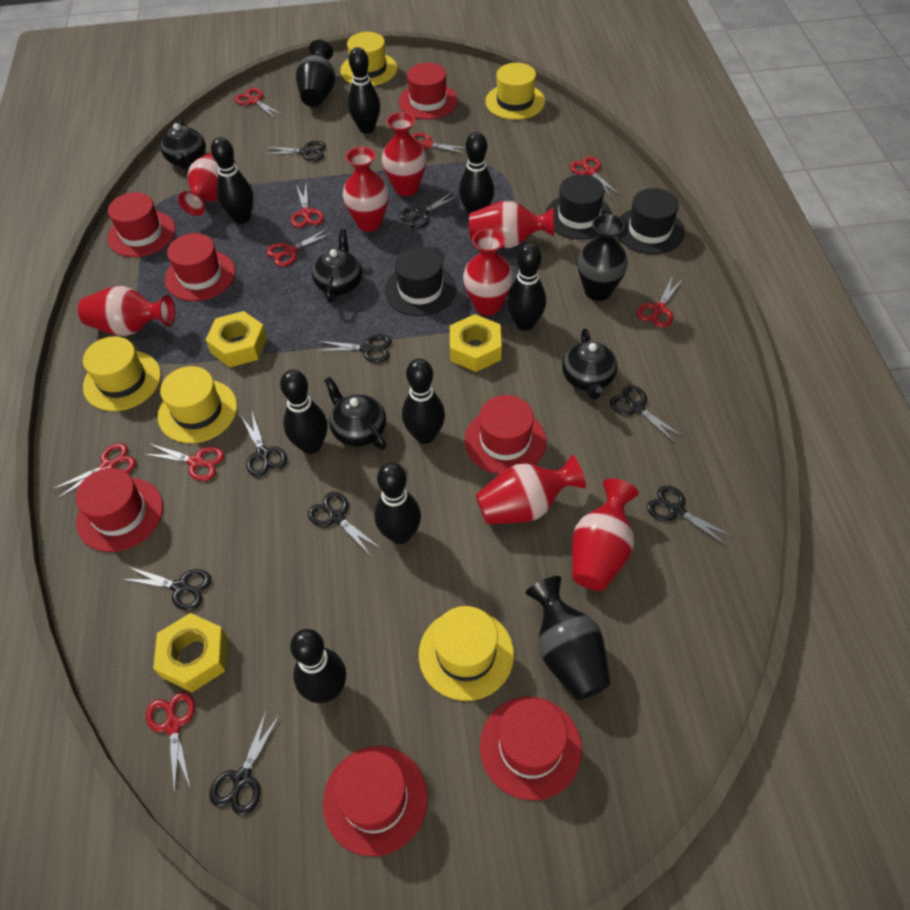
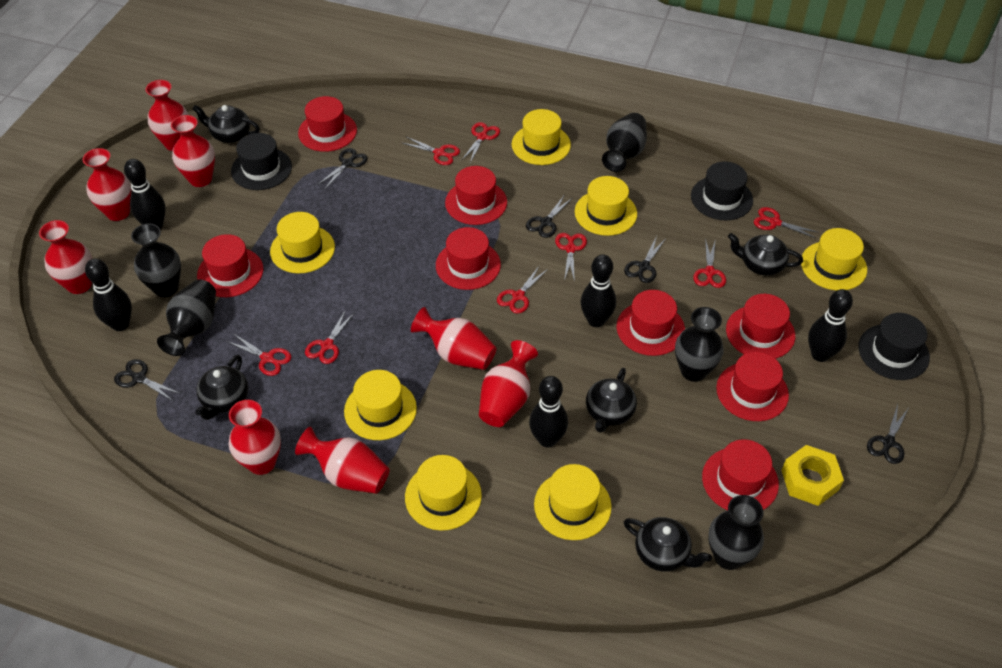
black bowling pin: 8 -> 5
black scissors: 9 -> 5
black teapot: 4 -> 5
black vase: 3 -> 5
red hat: 7 -> 8
red scissors: 9 -> 8
yellow hat: 5 -> 7
yellow nut: 3 -> 1

